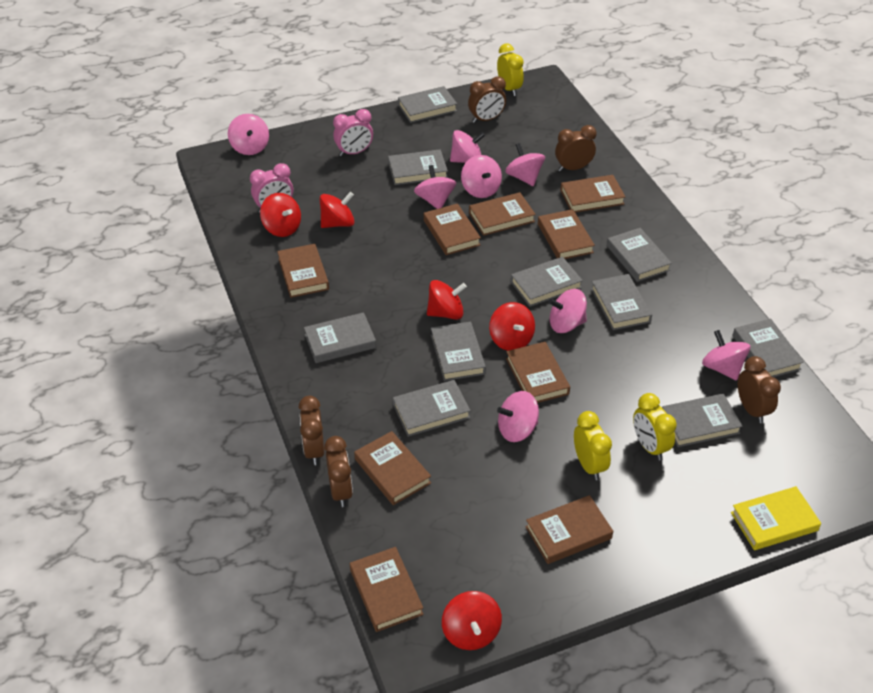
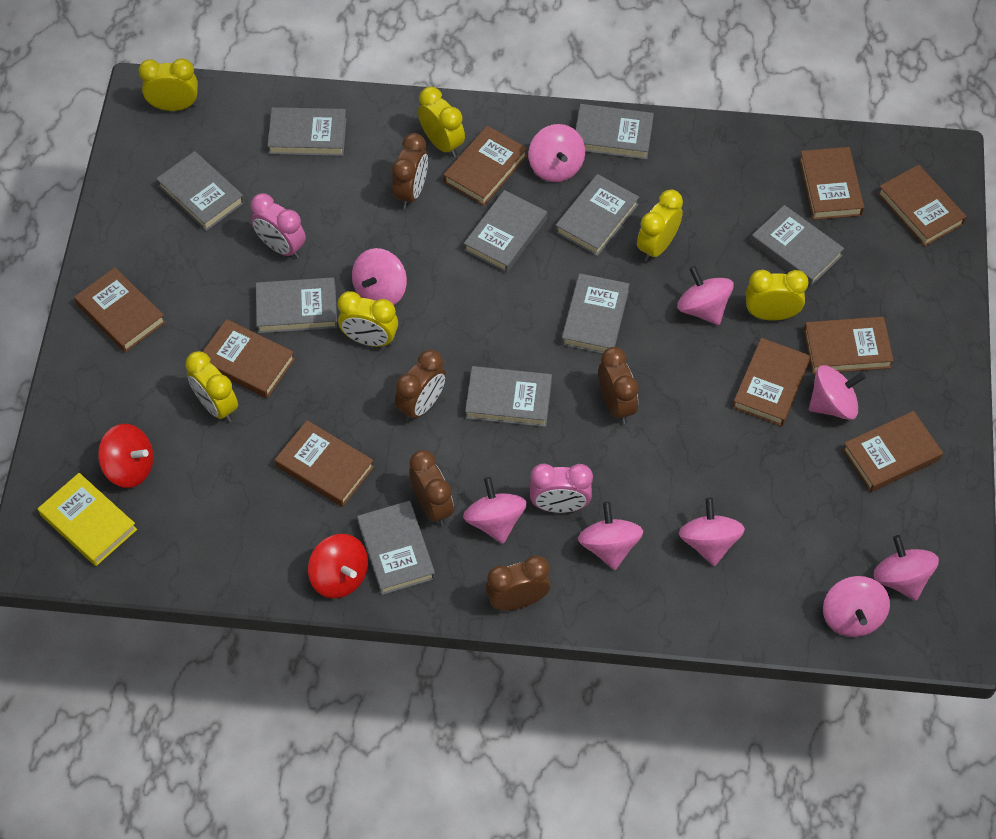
pink spinning top: 8 -> 9
red spinning top: 5 -> 2
yellow clock: 3 -> 6

